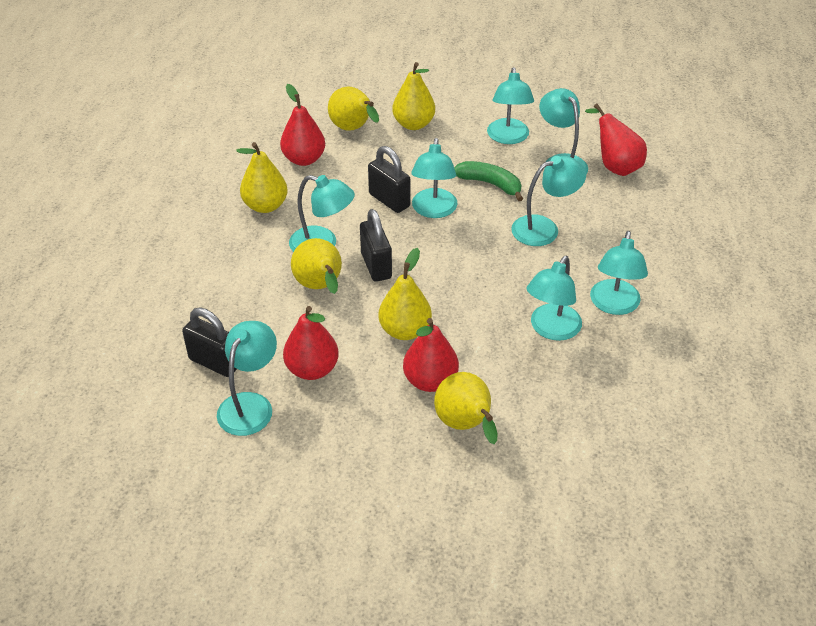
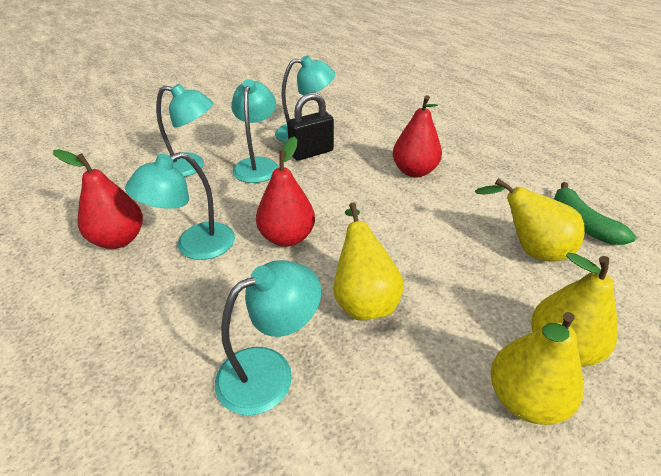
black padlock: 3 -> 1
red pear: 4 -> 3
turquoise lamp: 8 -> 5
yellow pear: 6 -> 4

